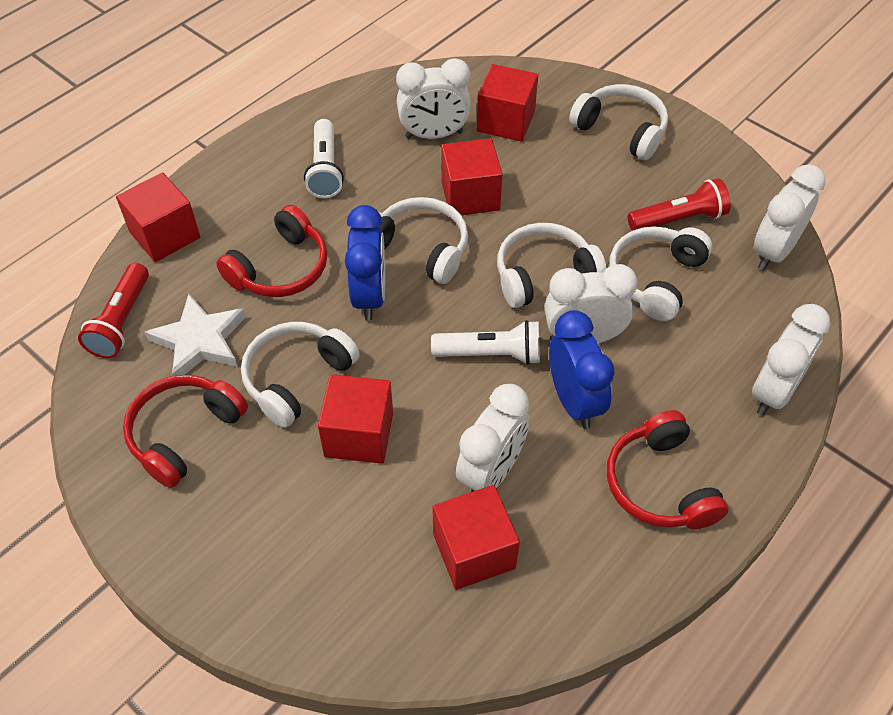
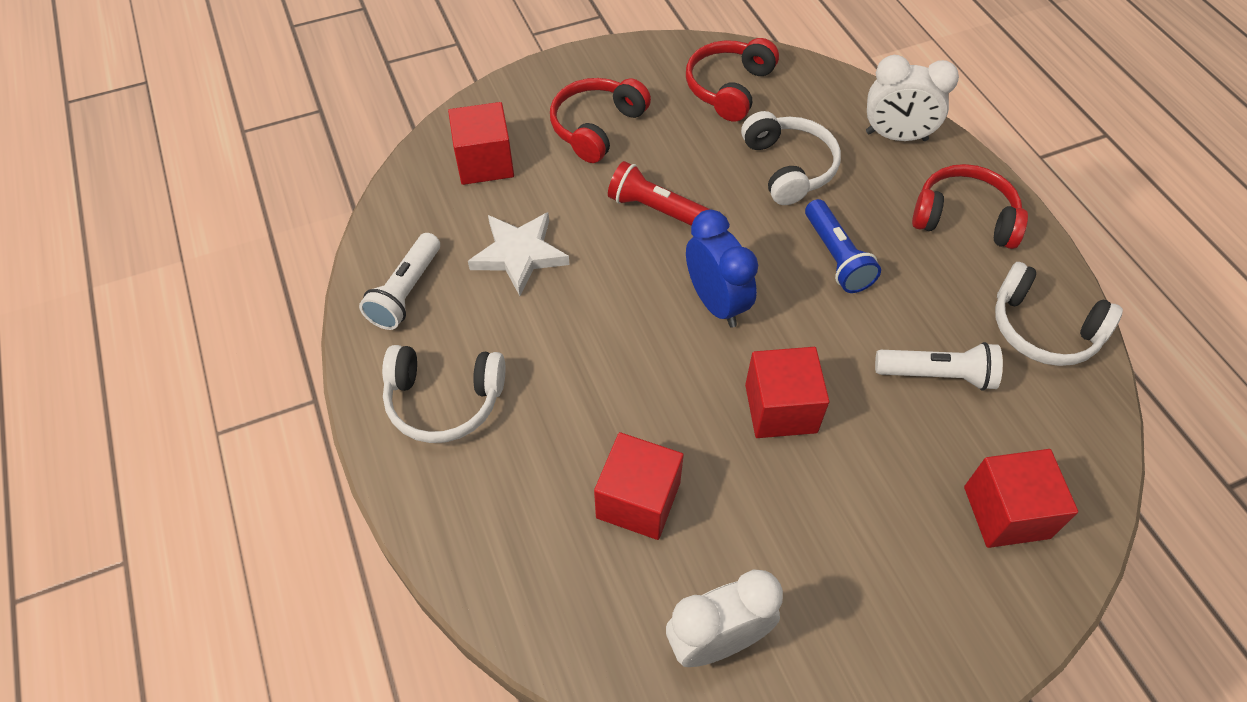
blue clock: 2 -> 1
blue flashlight: 0 -> 1
red cube: 5 -> 4
red flashlight: 2 -> 1
white clock: 5 -> 2
white headphones: 5 -> 3

